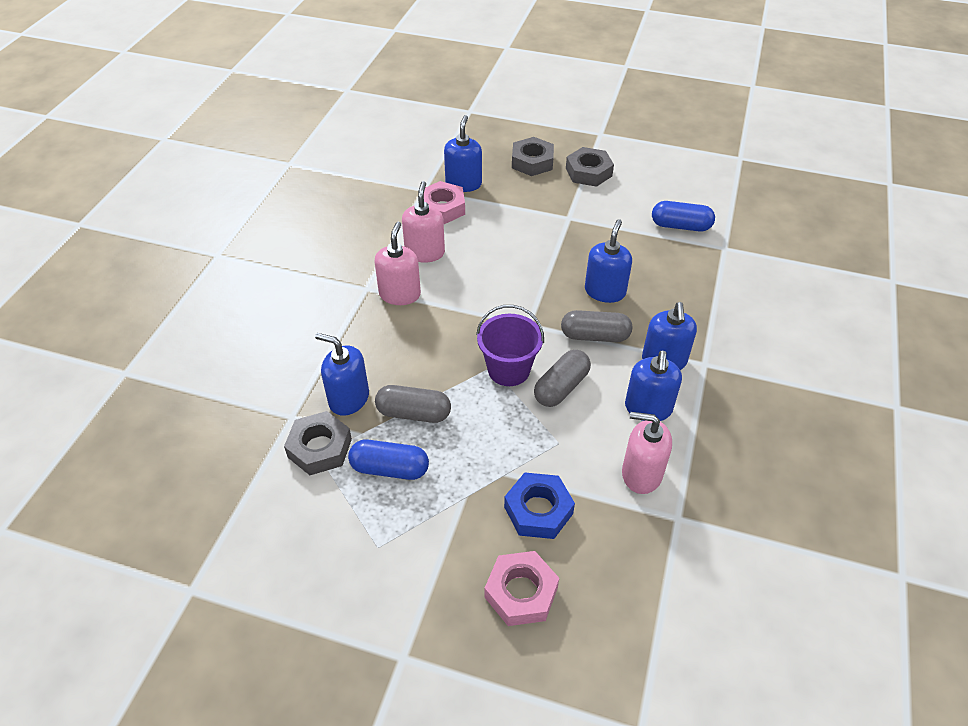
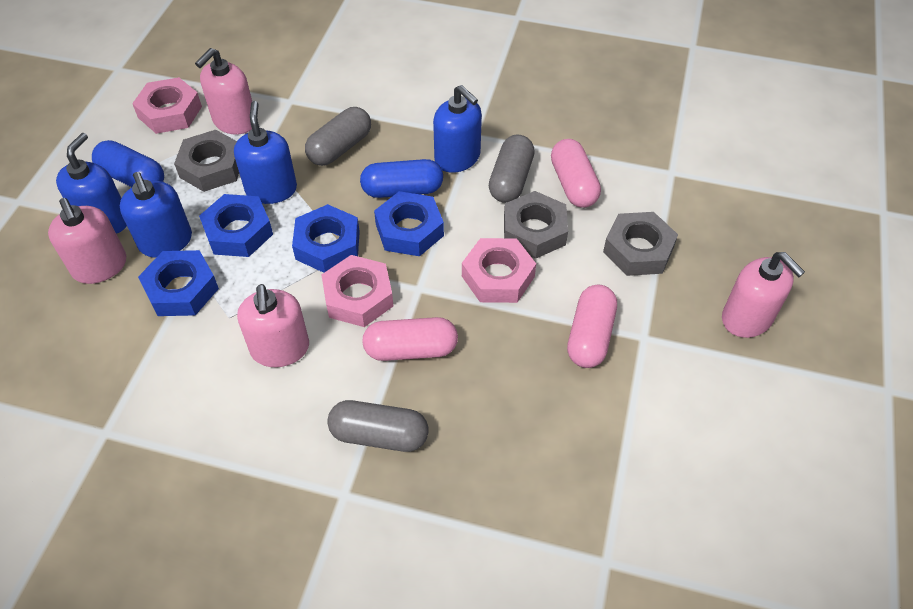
blue nut: 1 -> 4
blue soap dispenser: 5 -> 4
pink capsule: 0 -> 3
pink nut: 2 -> 3
pink soap dispenser: 3 -> 4
purple bucket: 1 -> 0

